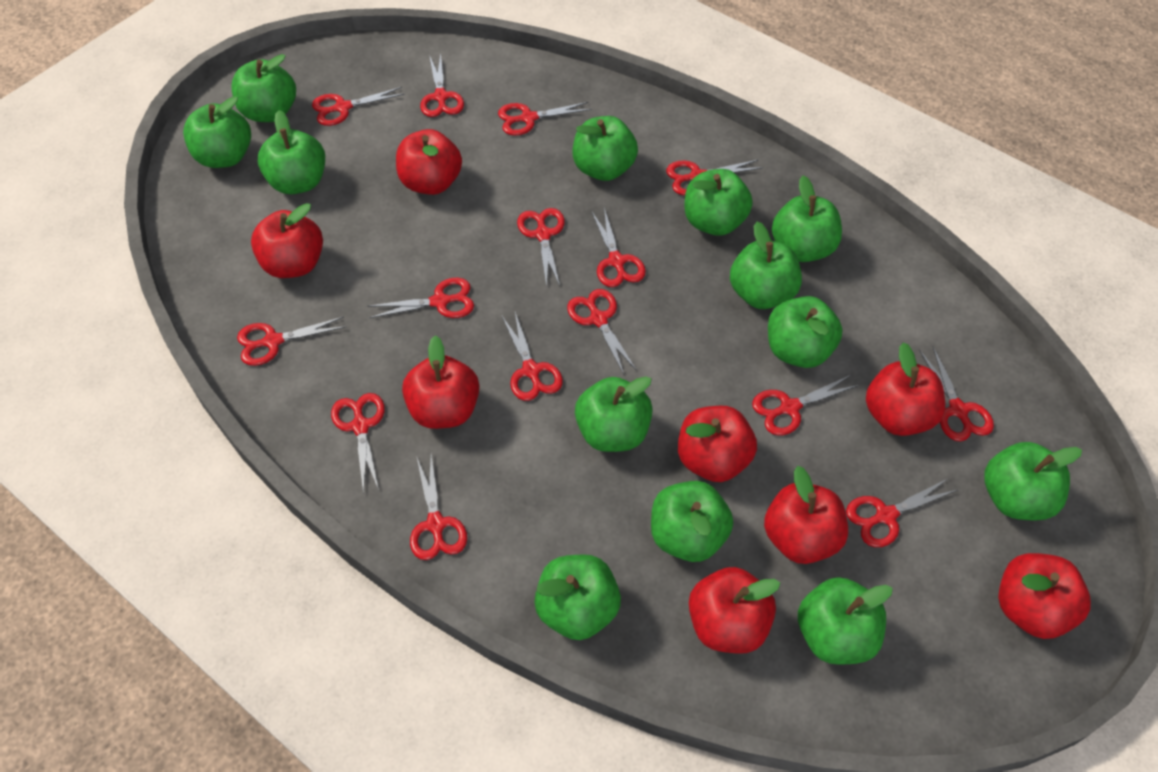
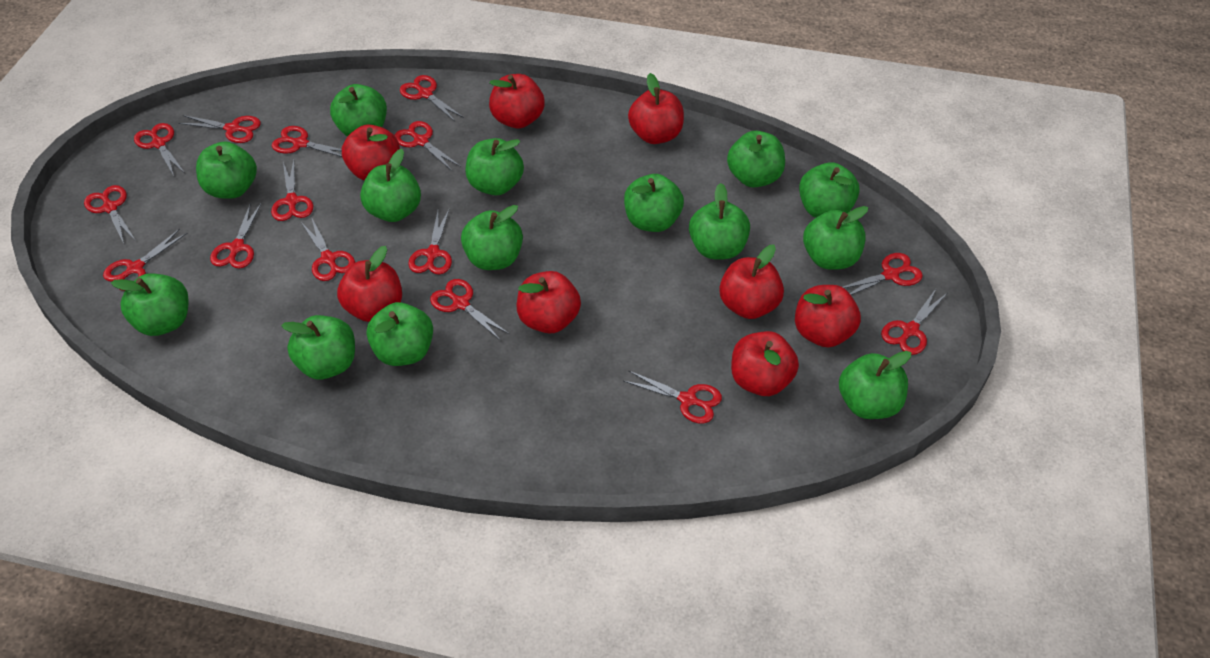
green apple: 13 -> 14

